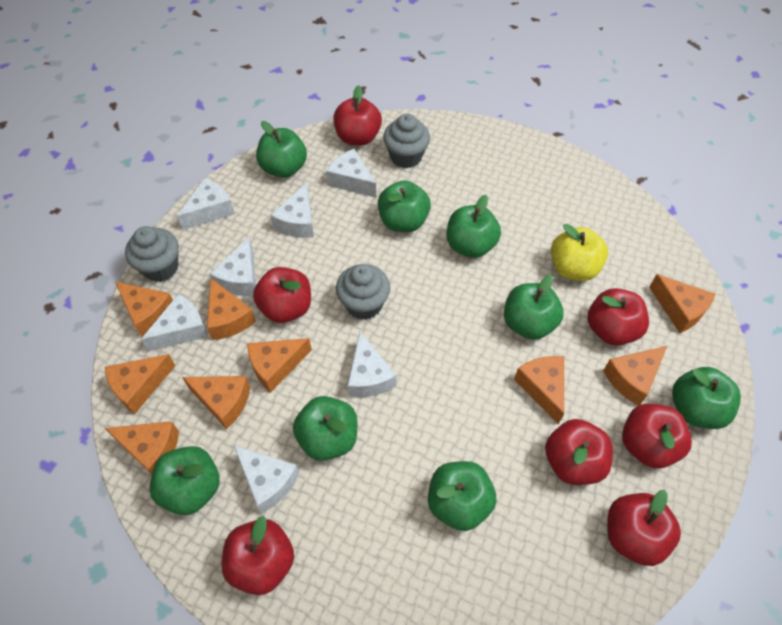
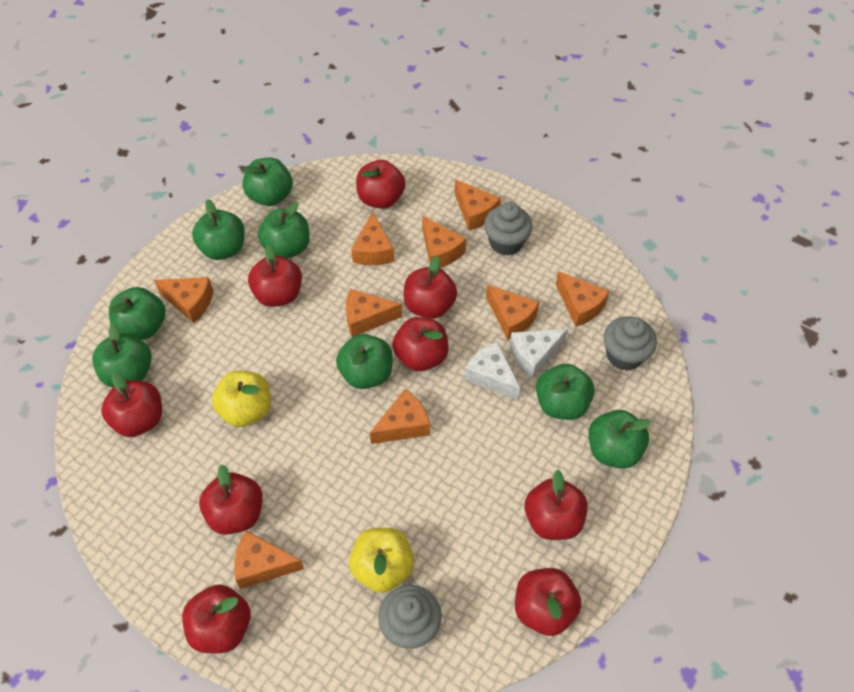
red apple: 7 -> 9
white cheese: 7 -> 2
yellow apple: 1 -> 2

